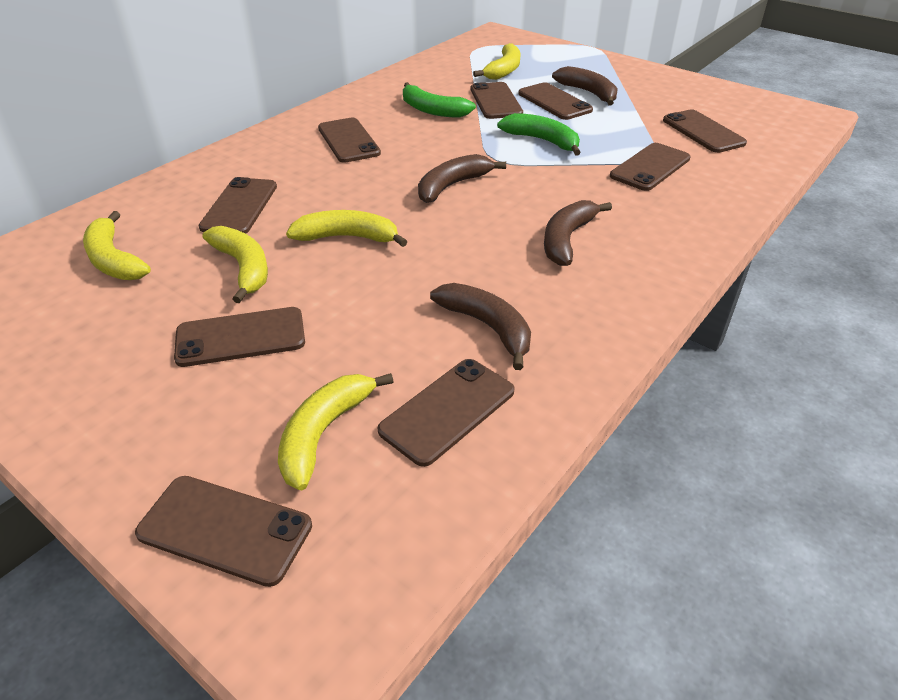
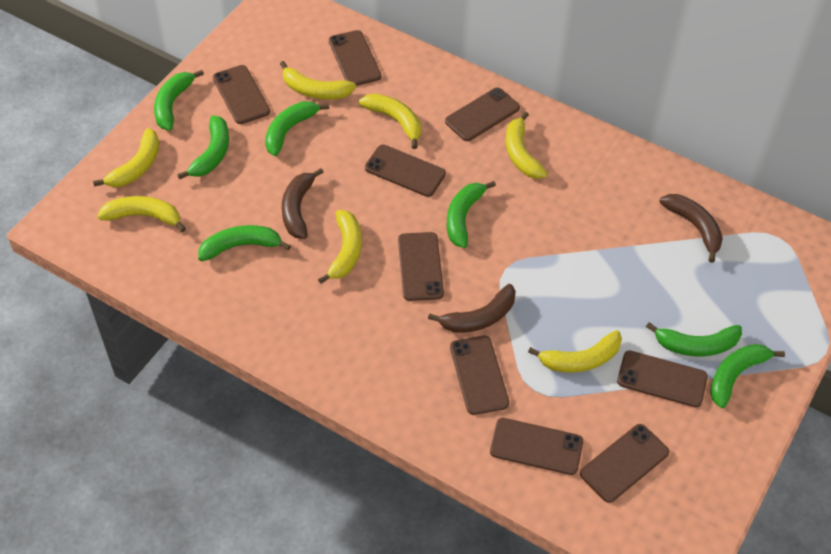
brown banana: 4 -> 3
green banana: 2 -> 7
yellow banana: 5 -> 7

